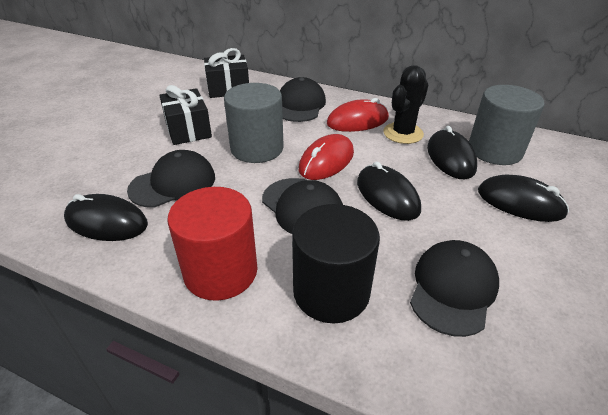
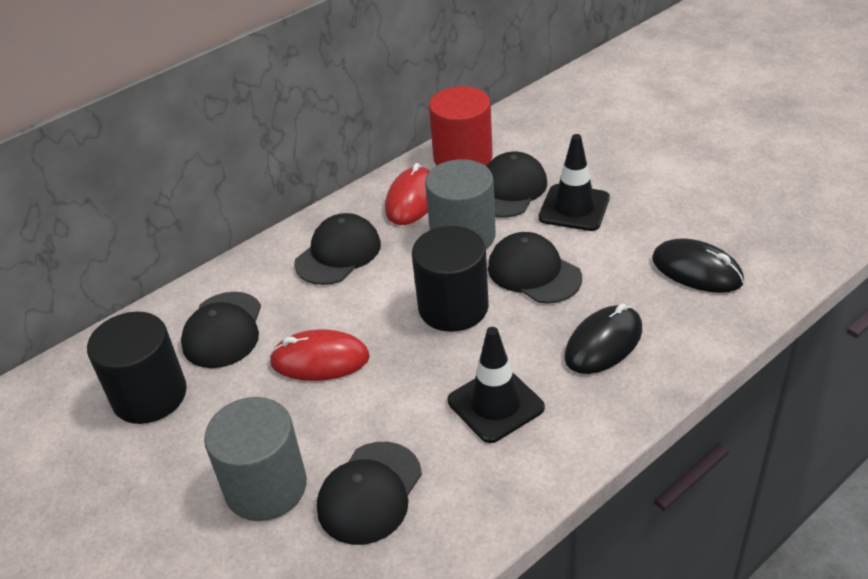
black cactus: 1 -> 0
black cap: 4 -> 5
black cylinder: 1 -> 2
black gift: 2 -> 0
black mouse: 4 -> 2
black traffic cone: 0 -> 2

